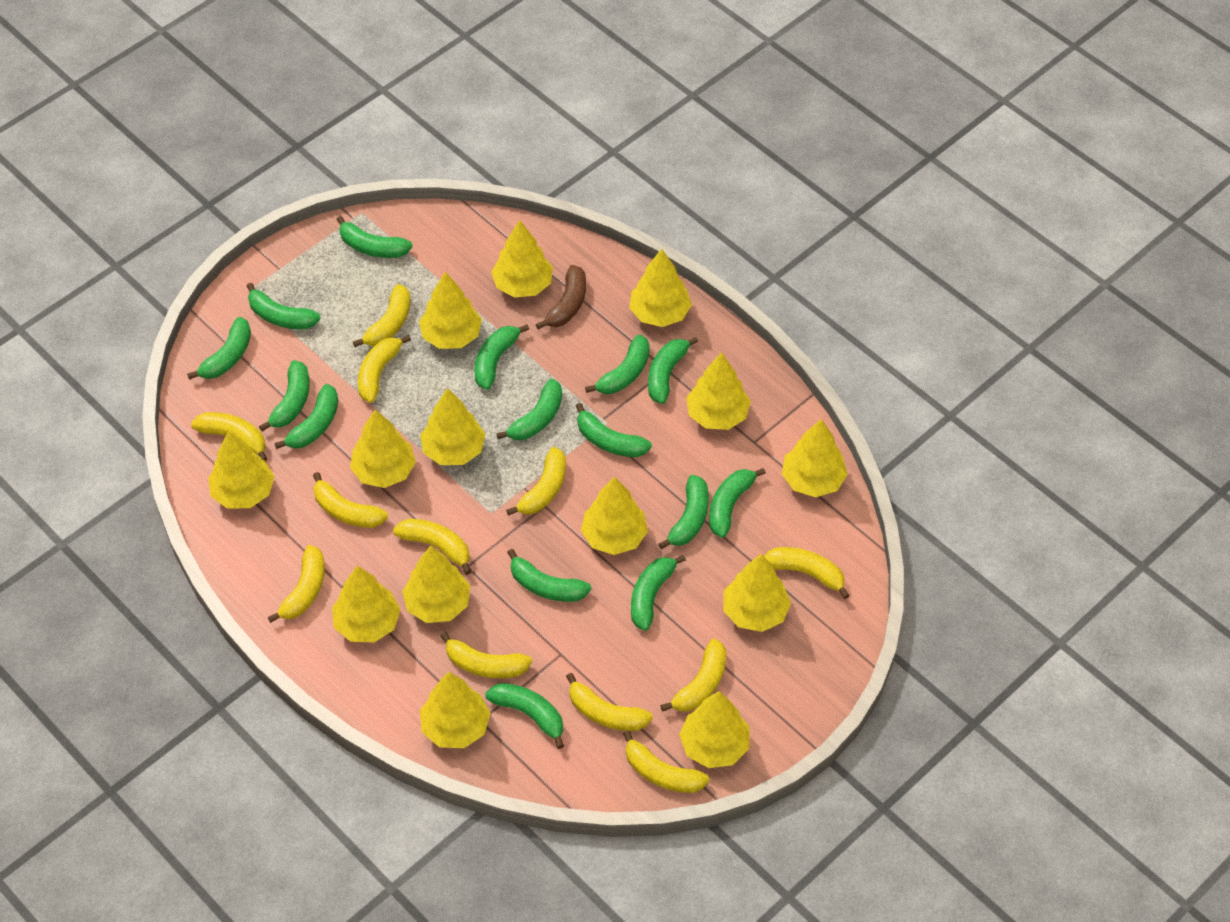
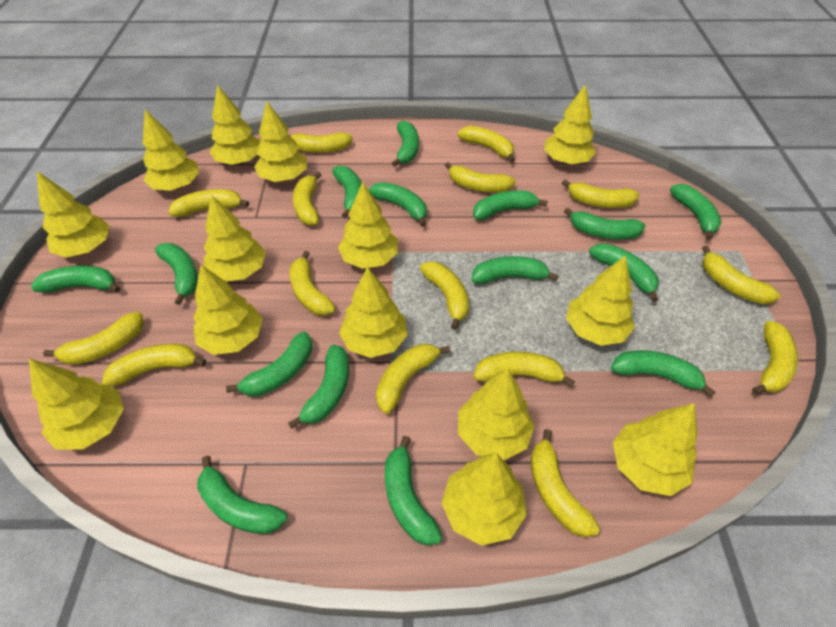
brown banana: 1 -> 0
yellow banana: 12 -> 15

